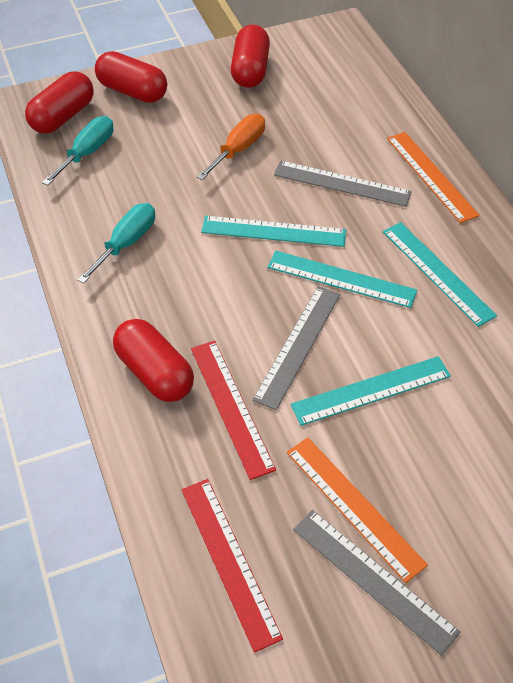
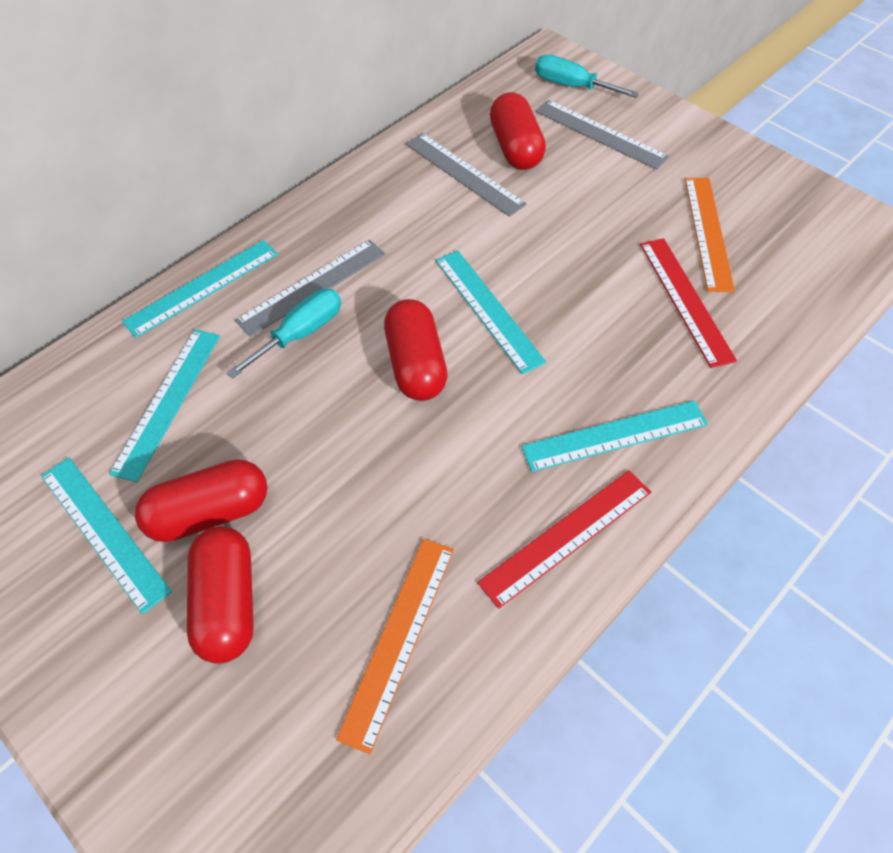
orange screwdriver: 1 -> 0
turquoise ruler: 4 -> 5

